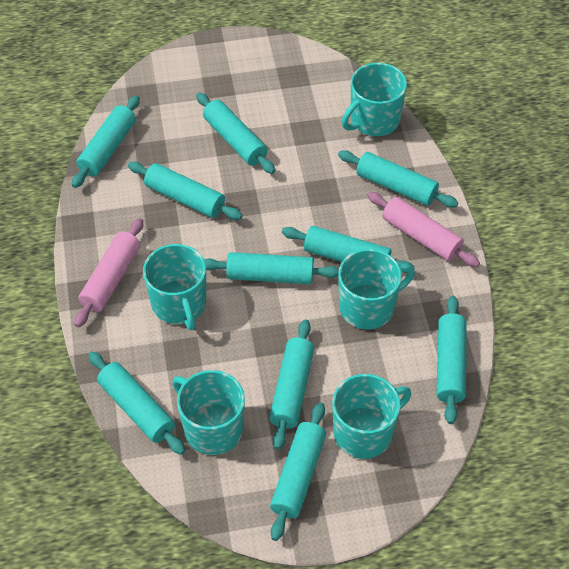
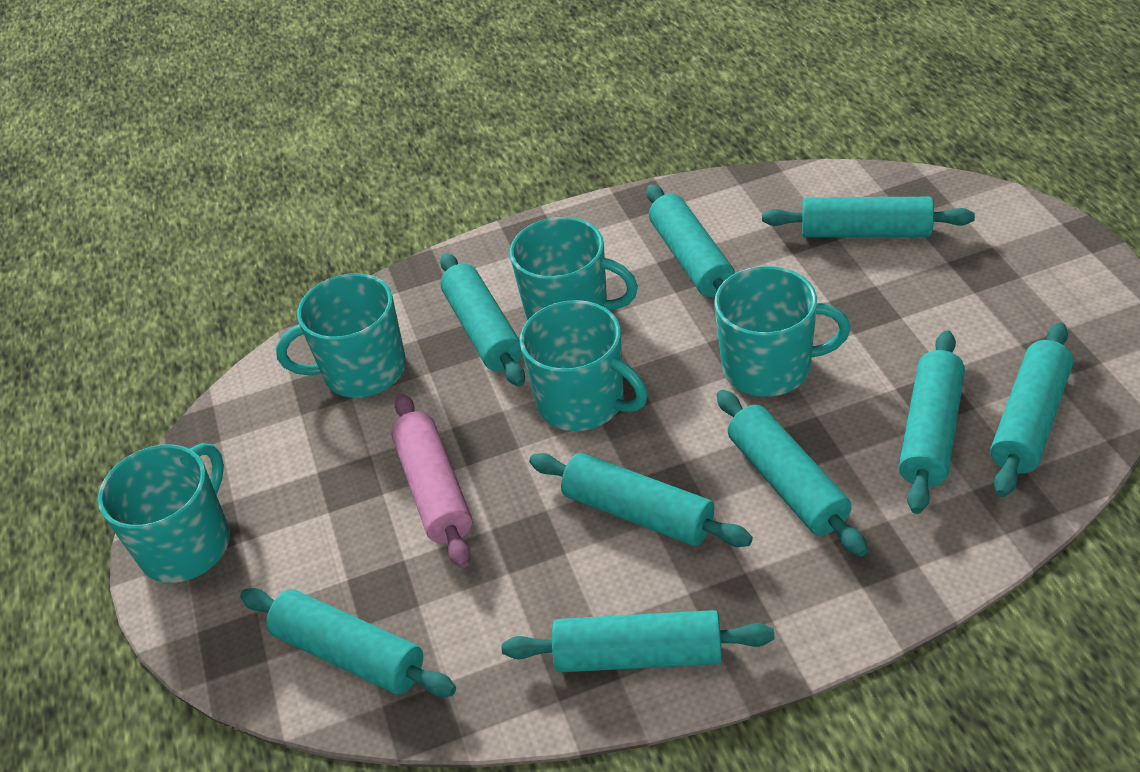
pink rolling pin: 2 -> 1
turquoise rolling pin: 10 -> 9

